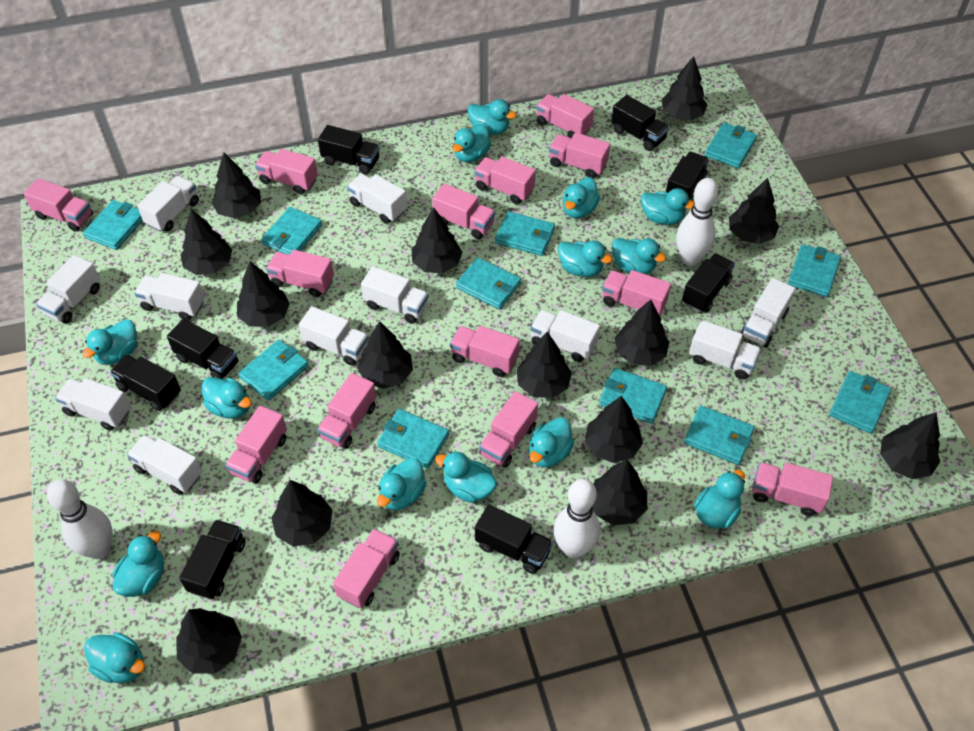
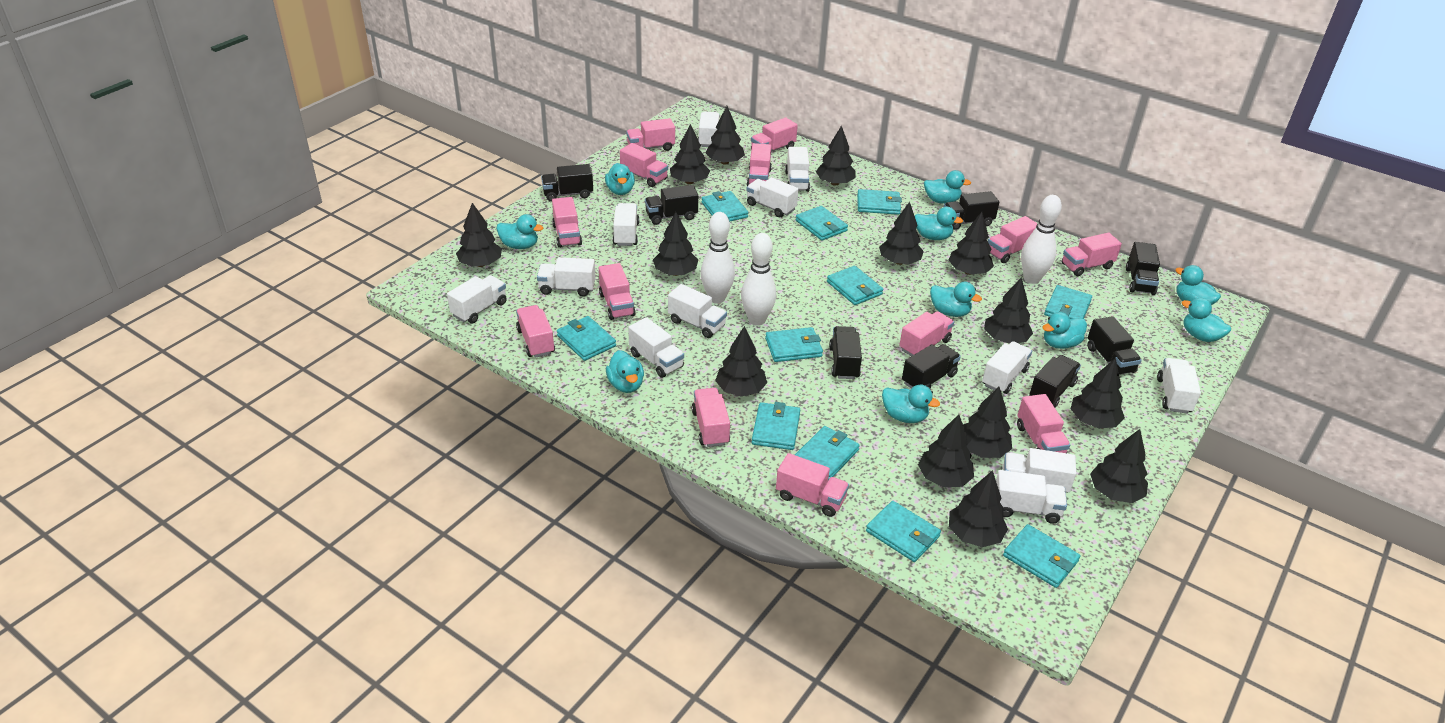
pink truck: 14 -> 13
turquoise duck: 14 -> 10
white truck: 11 -> 12

